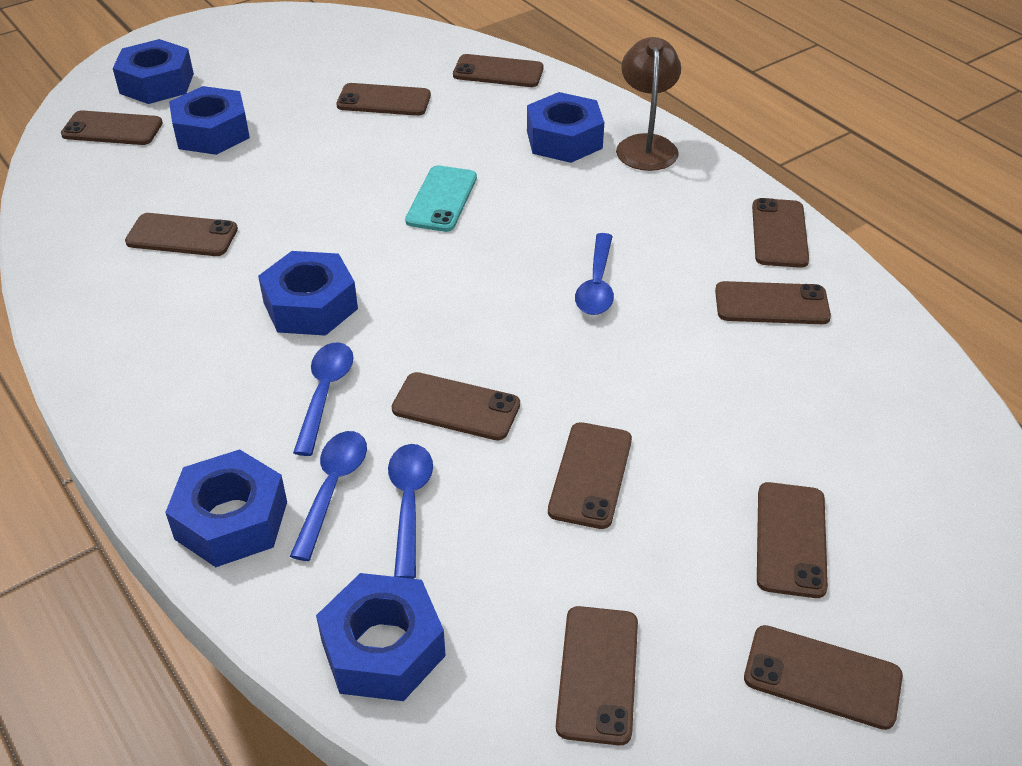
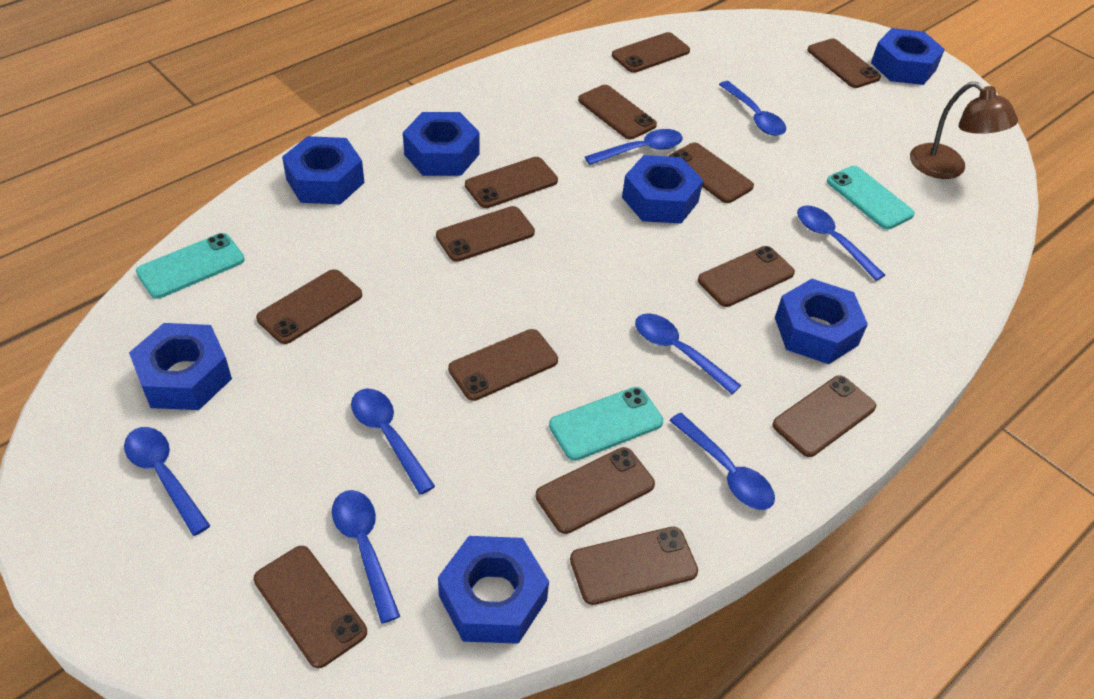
blue nut: 6 -> 7
blue spoon: 4 -> 8
brown phone: 11 -> 13
turquoise phone: 1 -> 3

